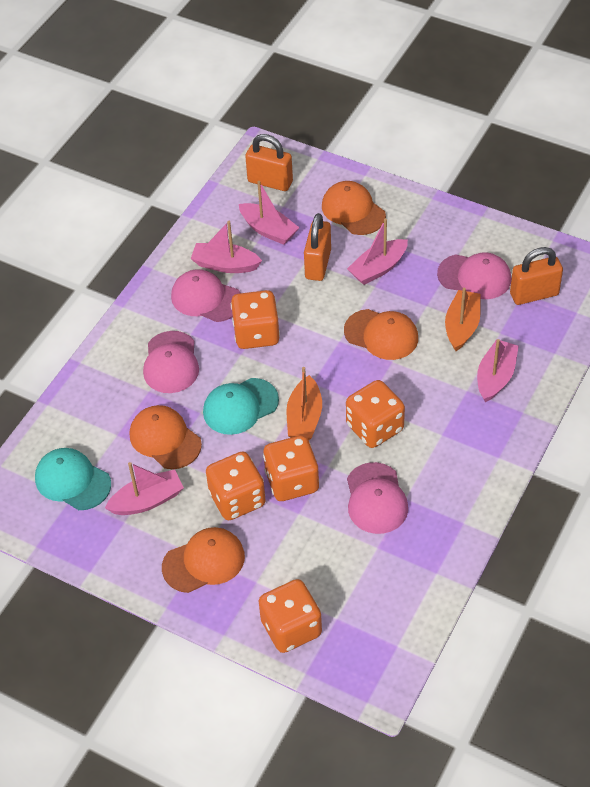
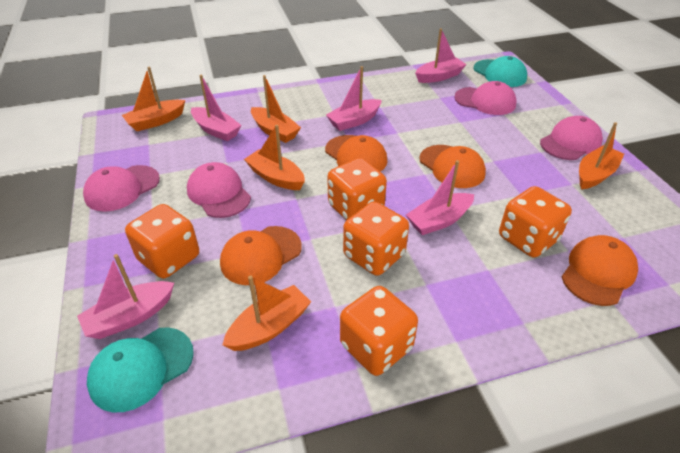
orange boat: 2 -> 5
orange padlock: 3 -> 0

